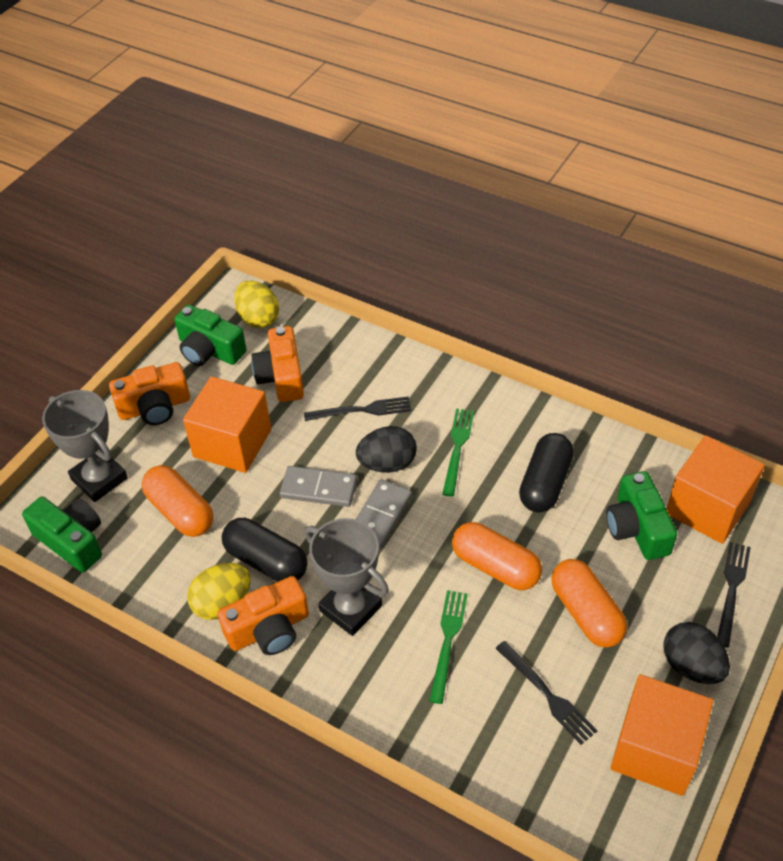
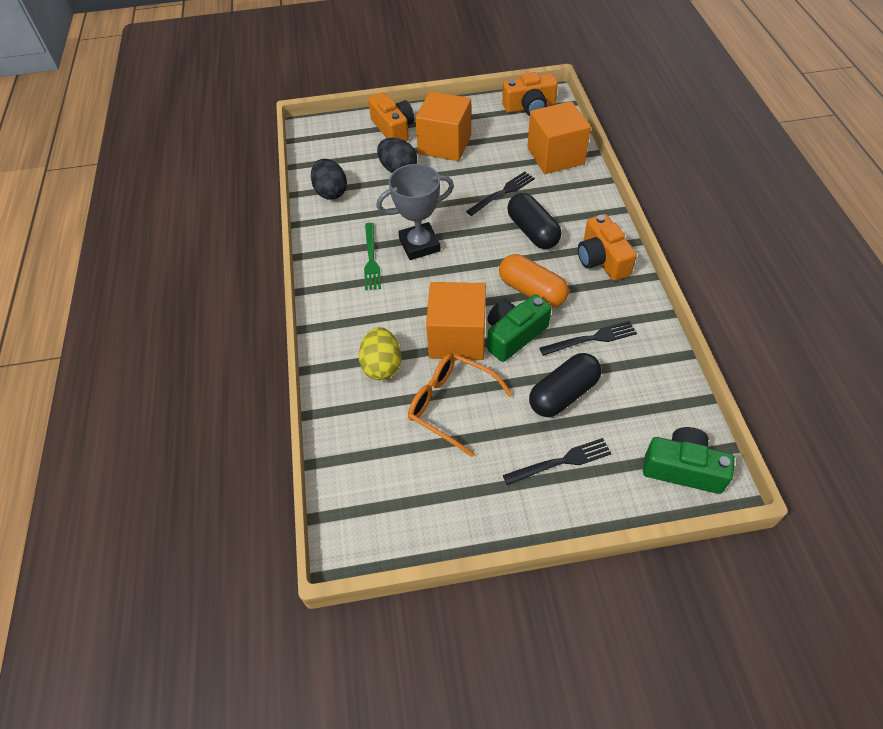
green camera: 3 -> 2
green fork: 2 -> 1
grey domino: 2 -> 0
grey trophy: 2 -> 1
orange capsule: 3 -> 1
orange glasses: 0 -> 1
yellow egg: 2 -> 1

